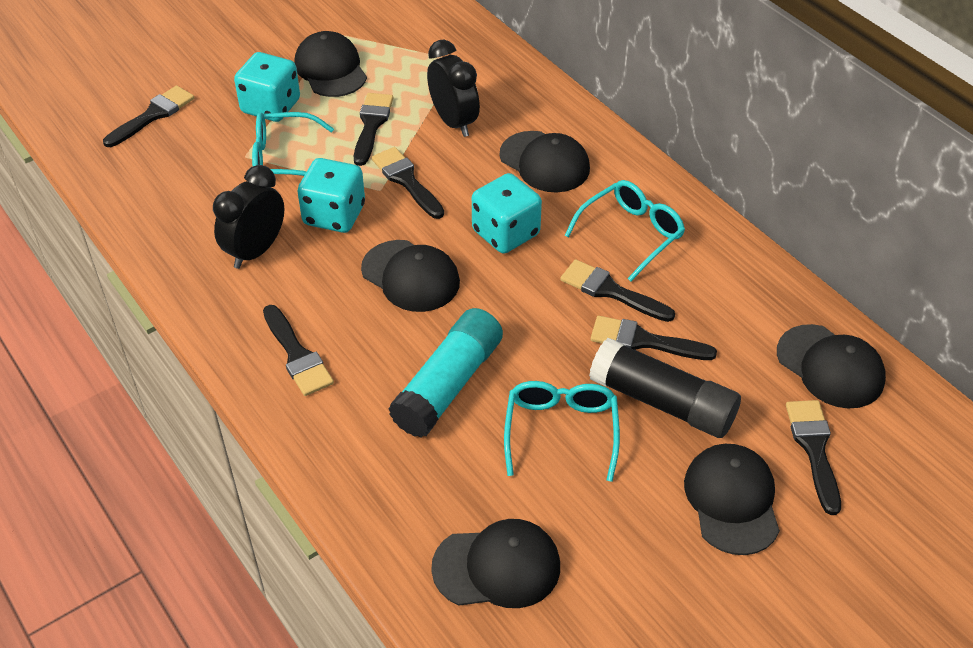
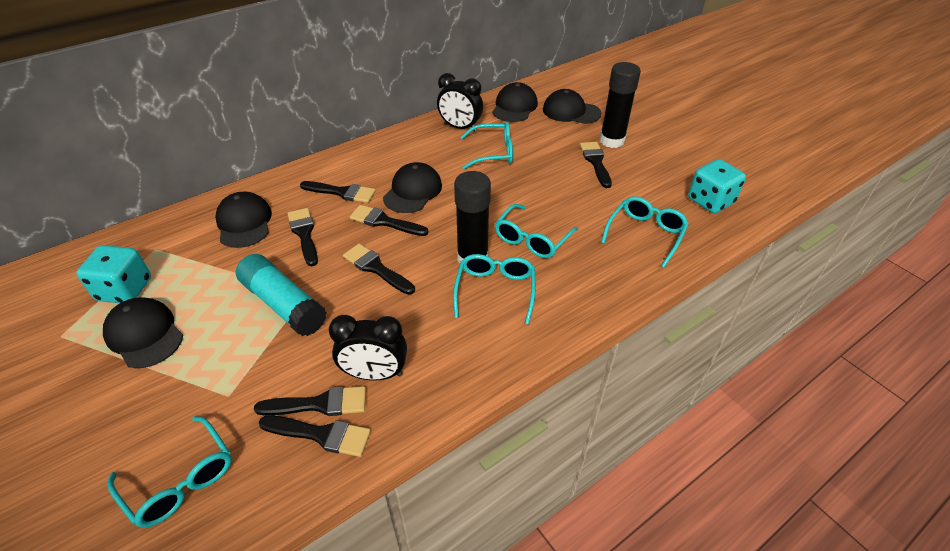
black cap: 6 -> 5
black glue stick: 1 -> 2
turquoise dice: 3 -> 2
turquoise glasses: 3 -> 5

